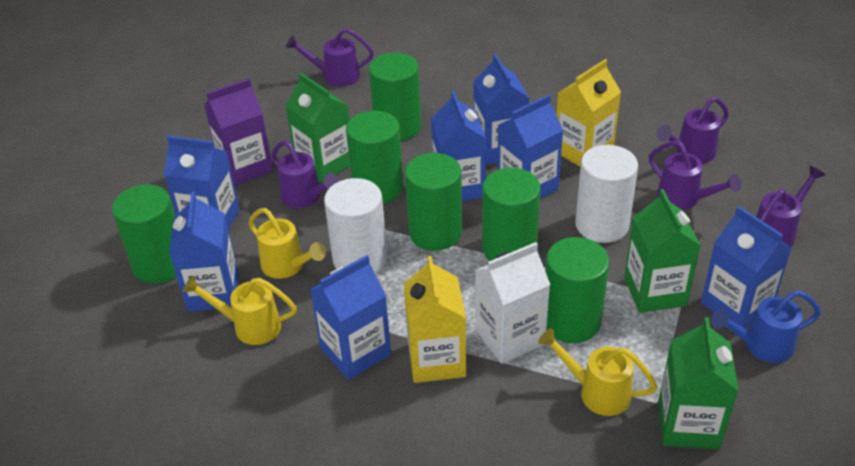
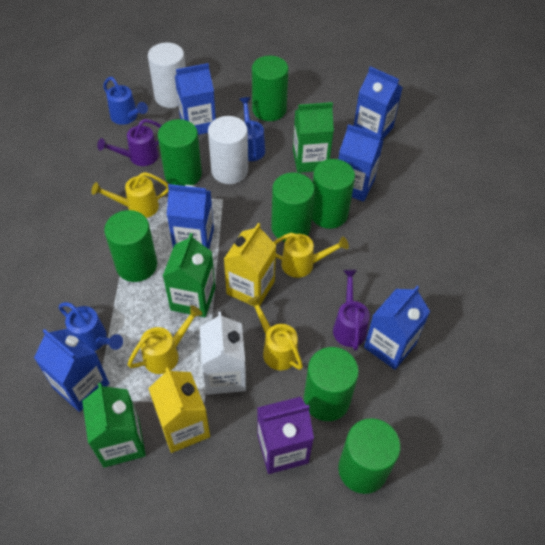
blue carton: 7 -> 6
blue watering can: 1 -> 3
green cylinder: 6 -> 7
purple watering can: 5 -> 2
yellow watering can: 3 -> 4

